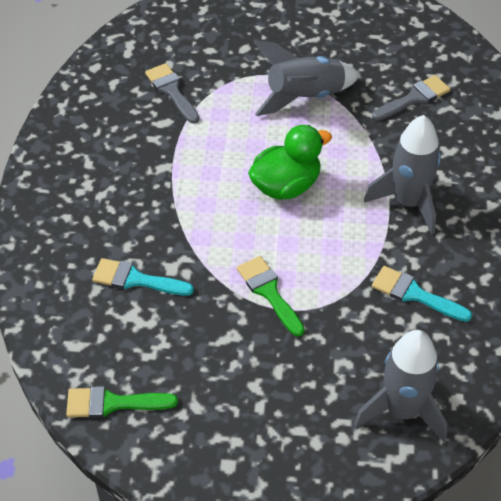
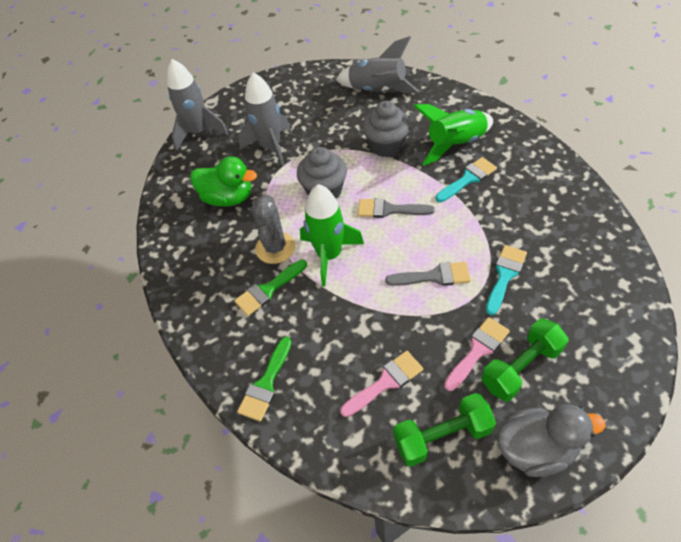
green dumbbell: 0 -> 2
green rocket: 0 -> 2
grey cactus: 0 -> 1
grey cupcake: 0 -> 2
grey duck: 0 -> 1
pink brush: 0 -> 2

